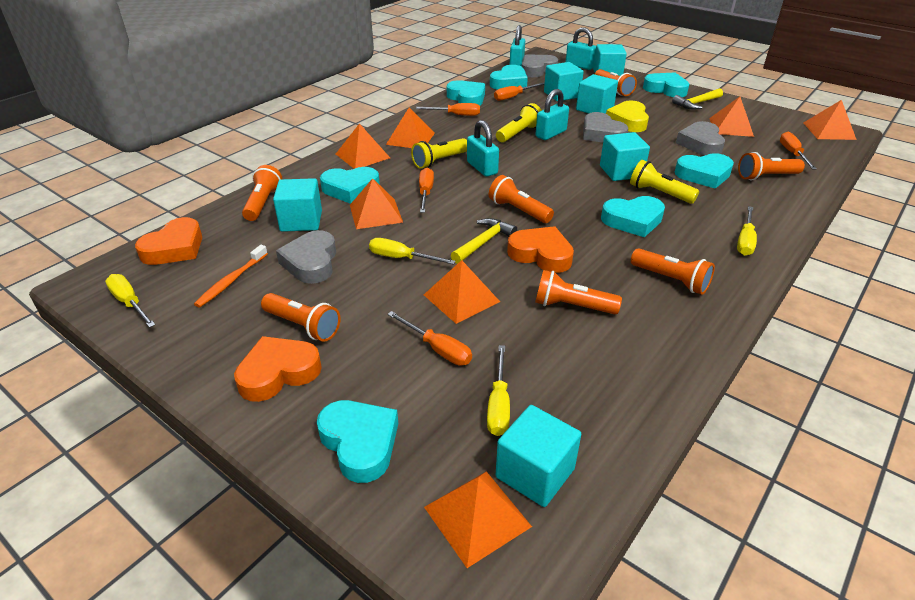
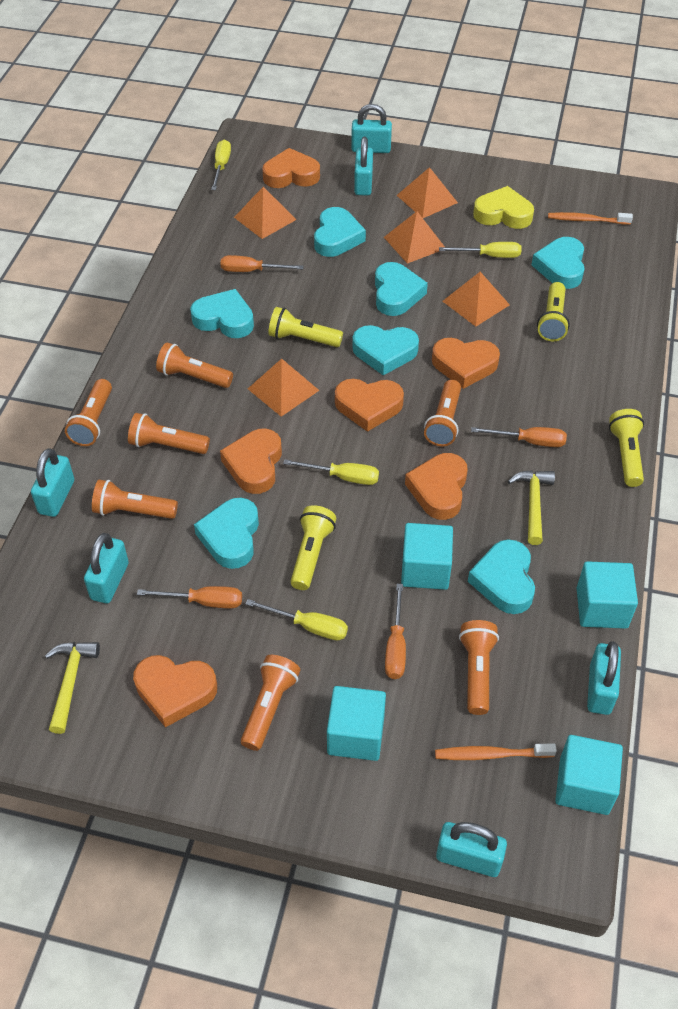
grey heart: 4 -> 0
orange heart: 3 -> 6
orange pyramid: 7 -> 5
orange screwdriver: 5 -> 4
orange toothbrush: 1 -> 2
turquoise cube: 6 -> 4
turquoise padlock: 4 -> 6
yellow flashlight: 3 -> 4

